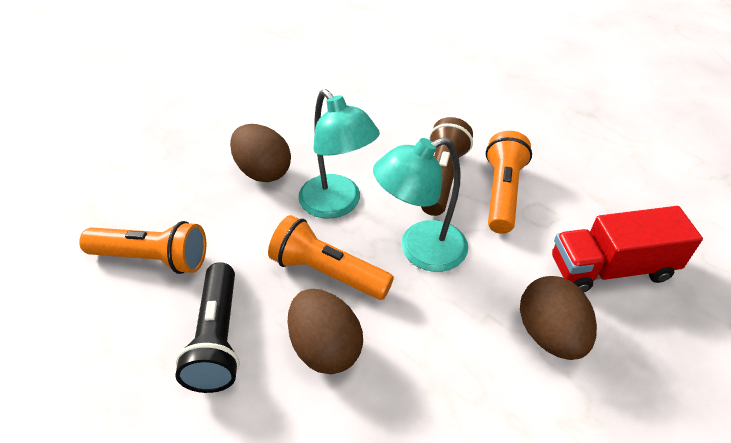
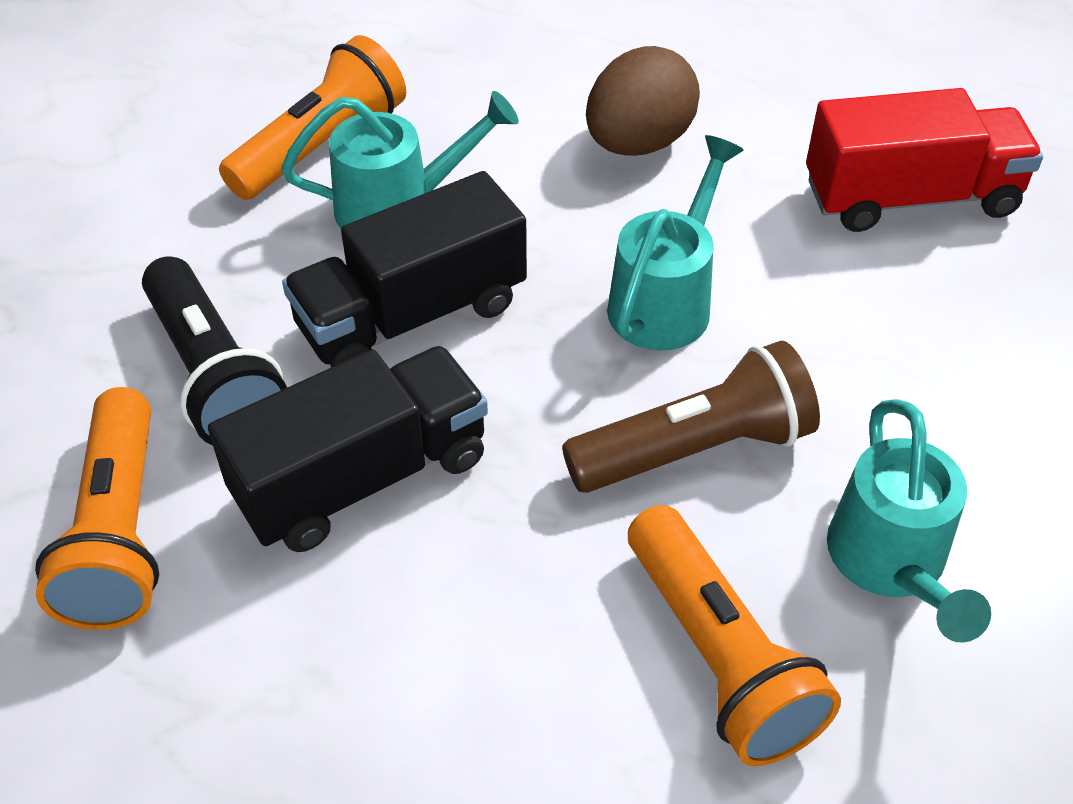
black truck: 0 -> 2
brown egg: 3 -> 1
turquoise lamp: 2 -> 0
turquoise watering can: 0 -> 3

